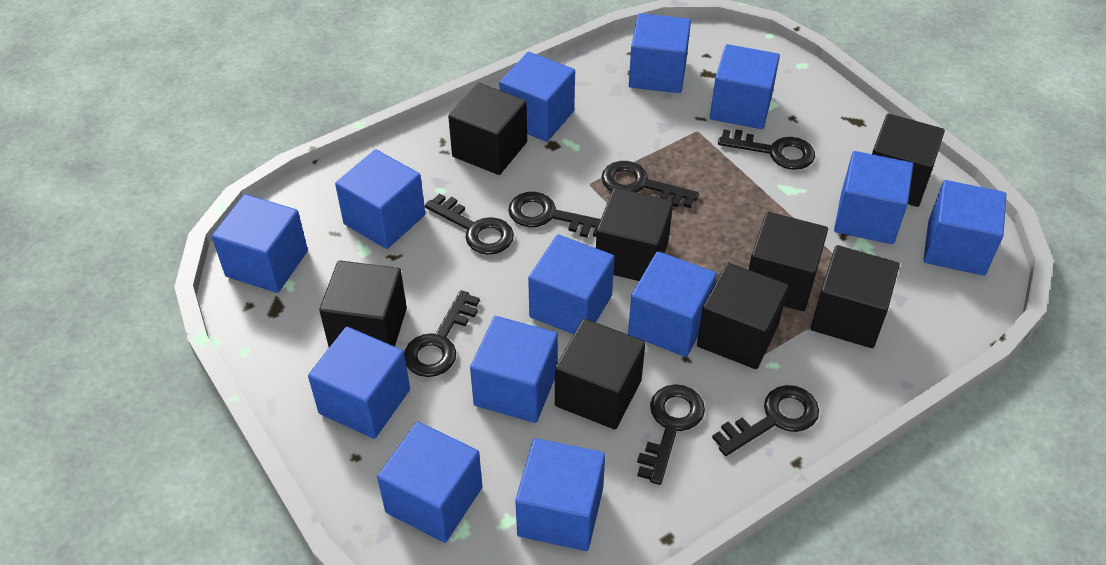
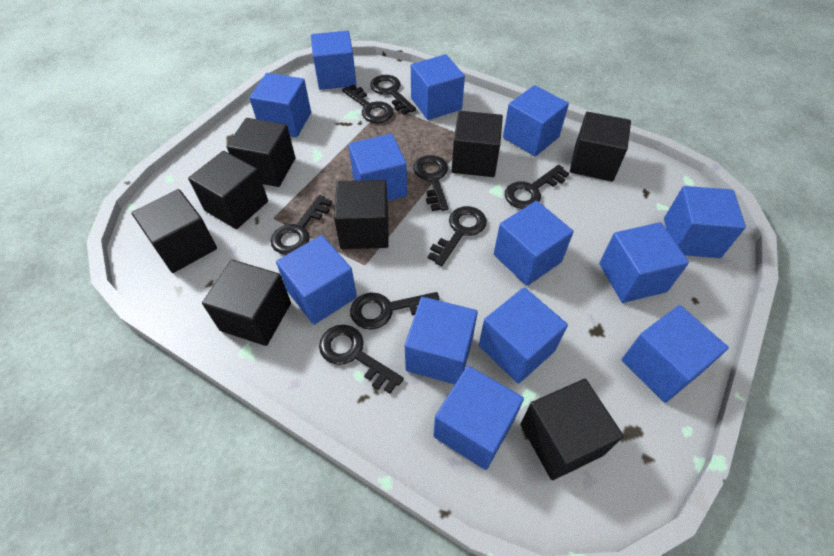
black key: 7 -> 8

